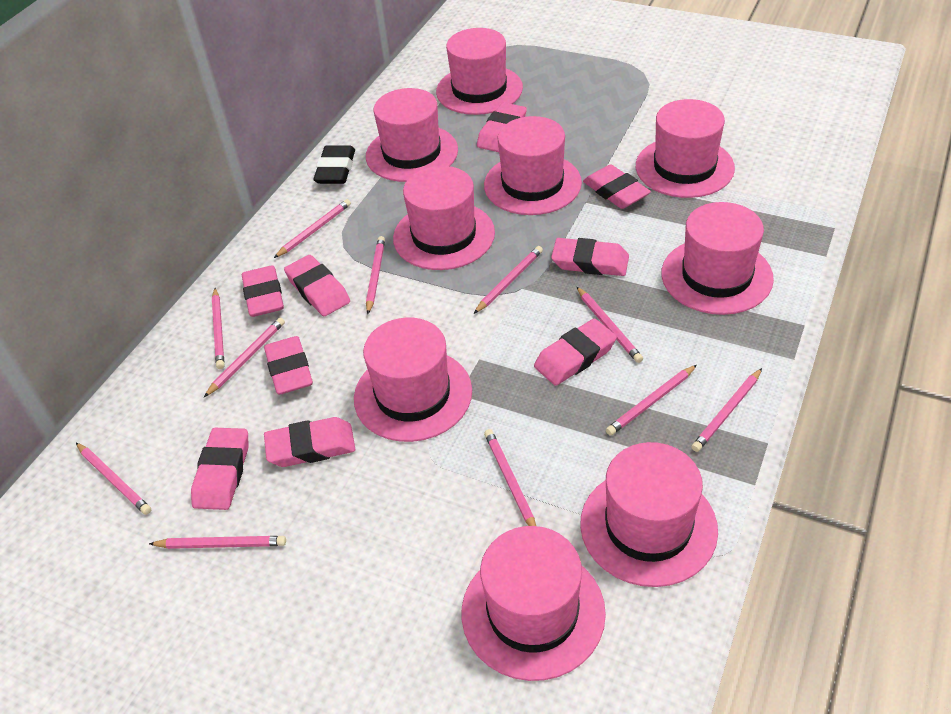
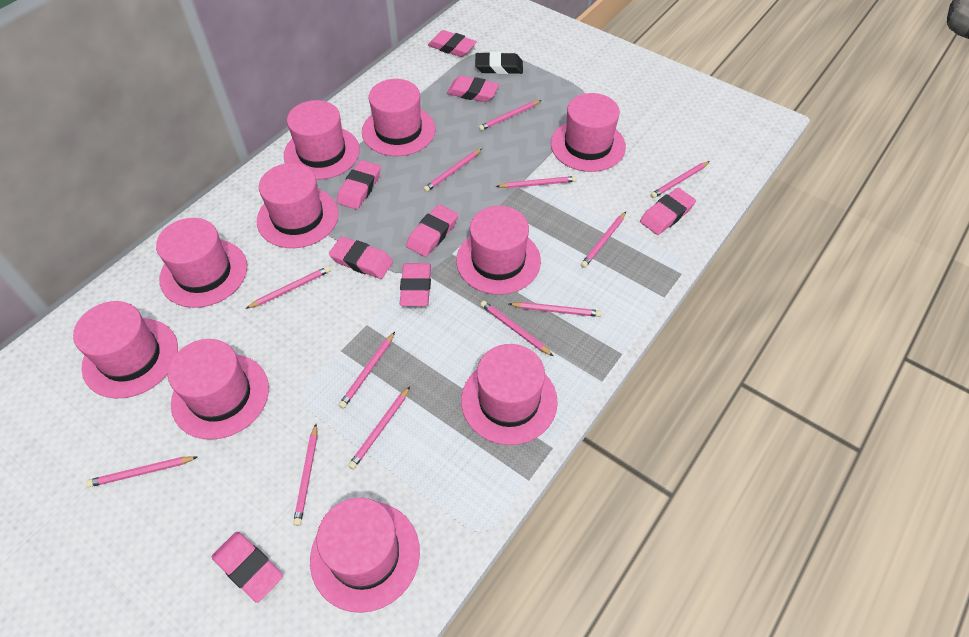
pink eraser: 9 -> 8
pink hat: 9 -> 10
pink pencil: 11 -> 12

